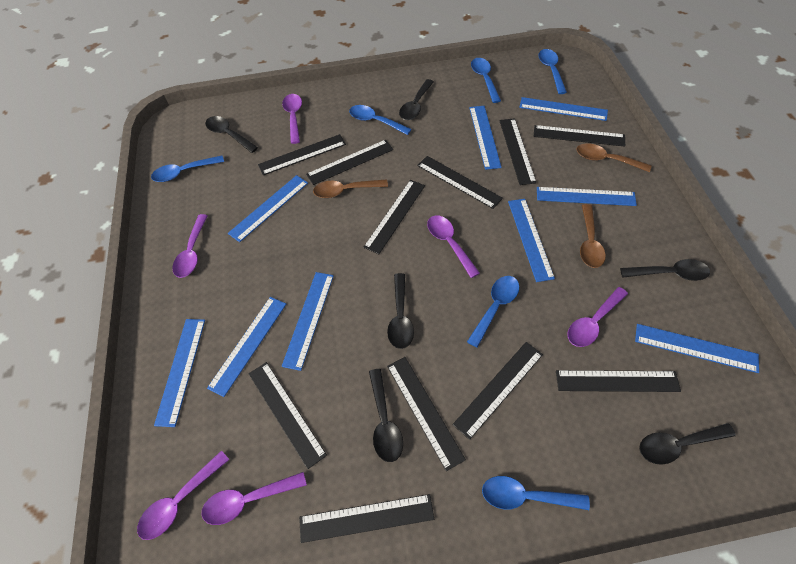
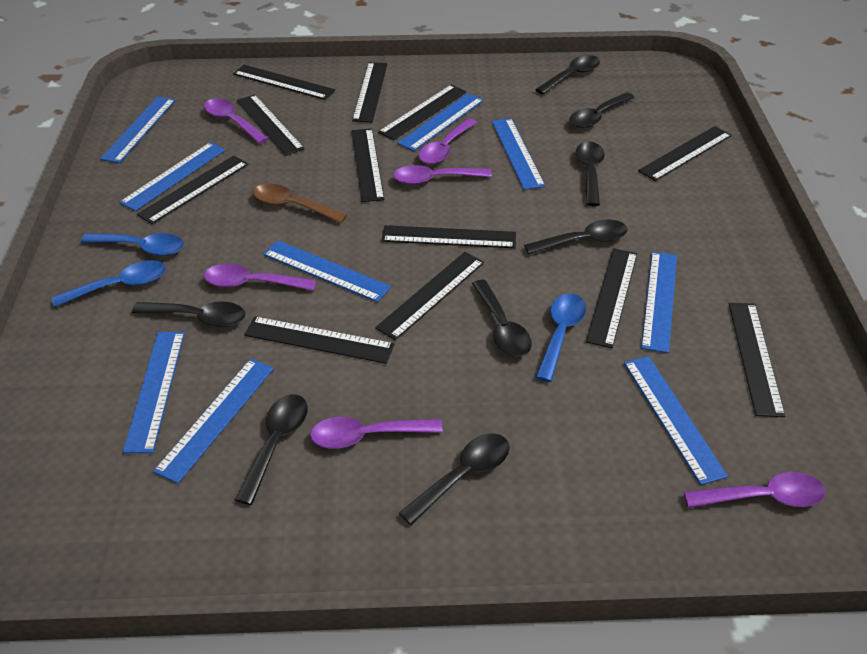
black ruler: 11 -> 12
black spoon: 6 -> 8
blue spoon: 6 -> 3
brown spoon: 3 -> 1

